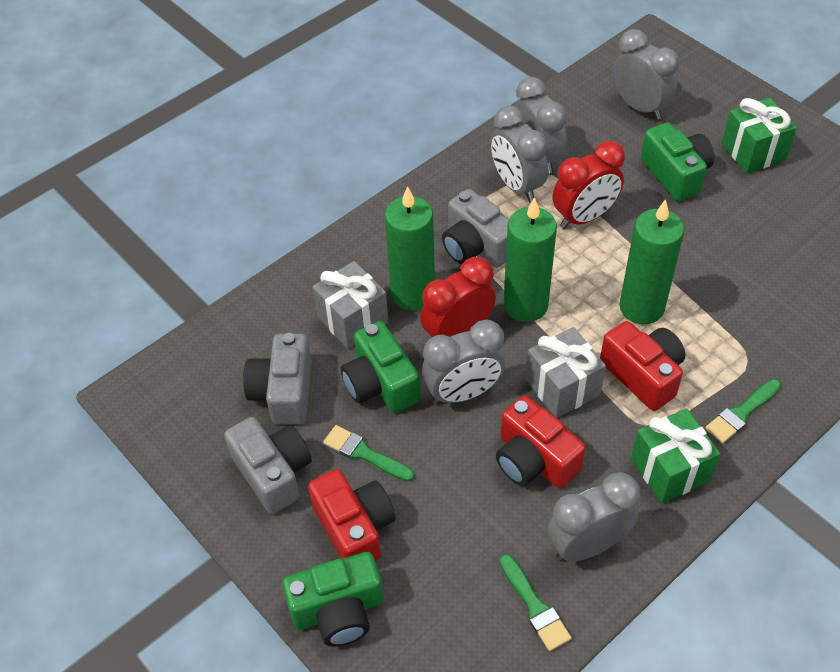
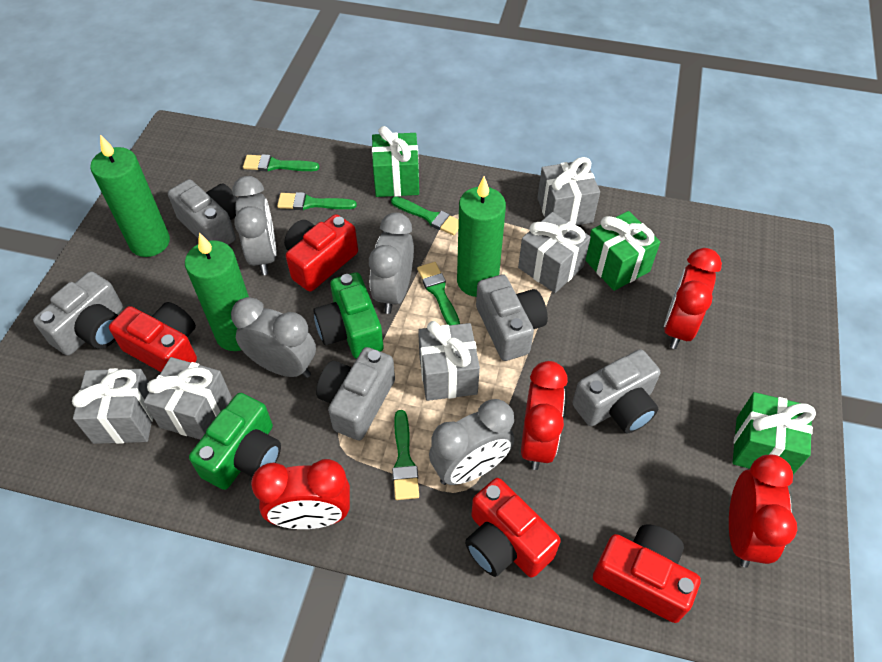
green brush: 3 -> 5
green camera: 3 -> 2
green gift: 2 -> 3
grey camera: 3 -> 5
grey clock: 5 -> 4
grey gift: 2 -> 5
red camera: 3 -> 4
red clock: 2 -> 4

